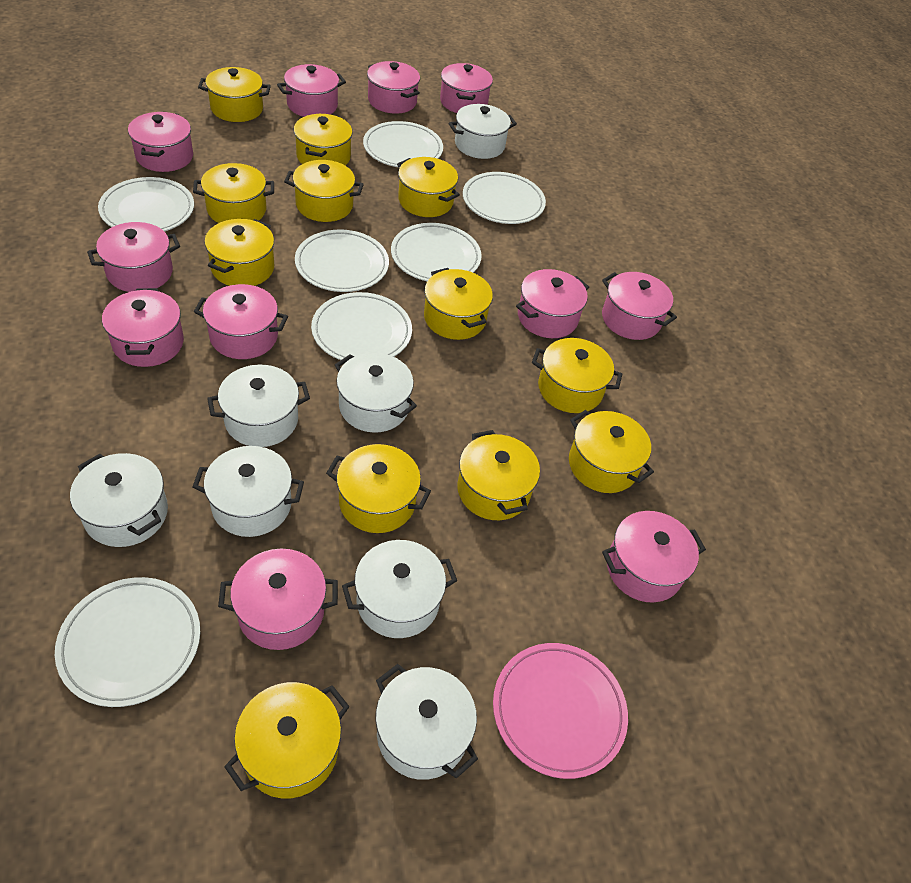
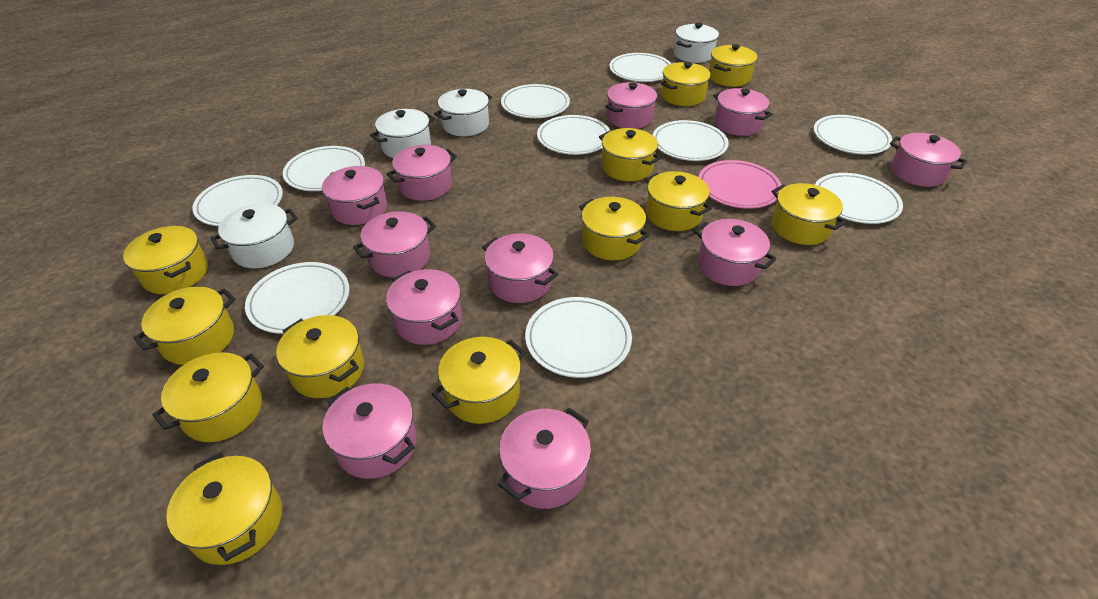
white plate: 7 -> 10
white pot: 7 -> 4

